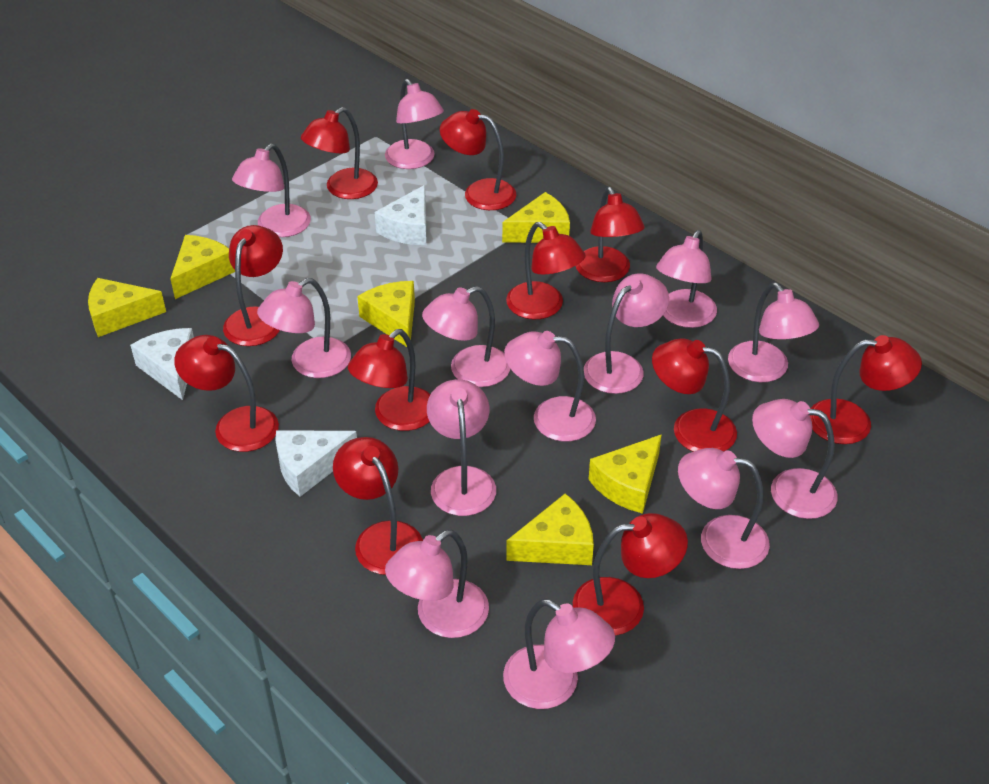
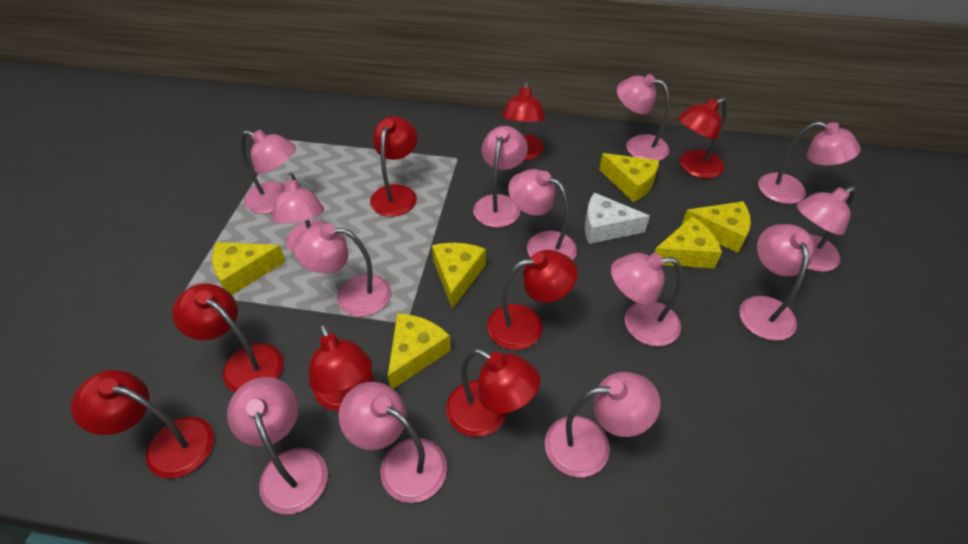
red lamp: 11 -> 8
white cheese: 3 -> 1

